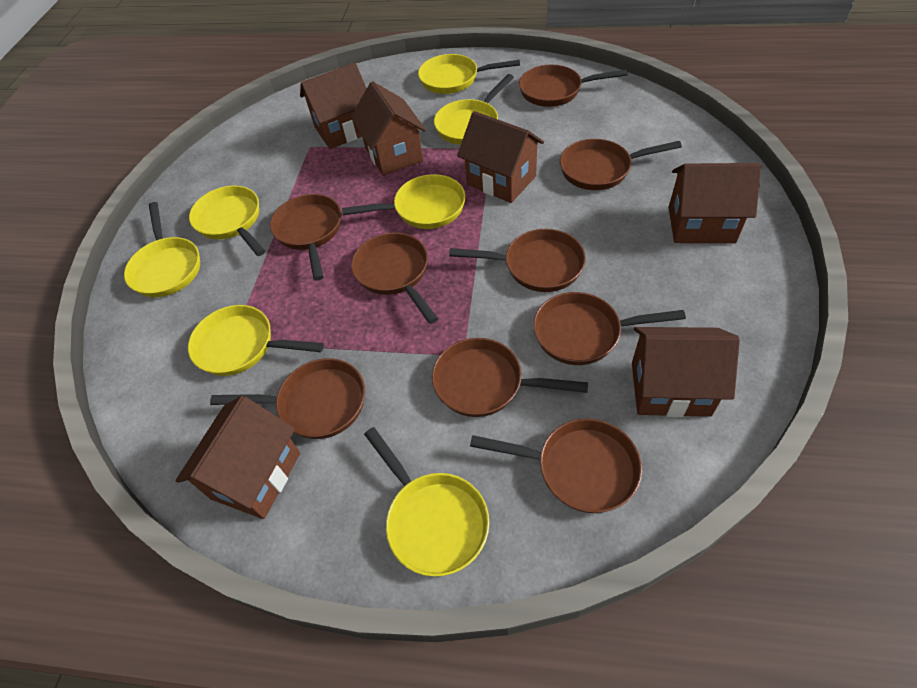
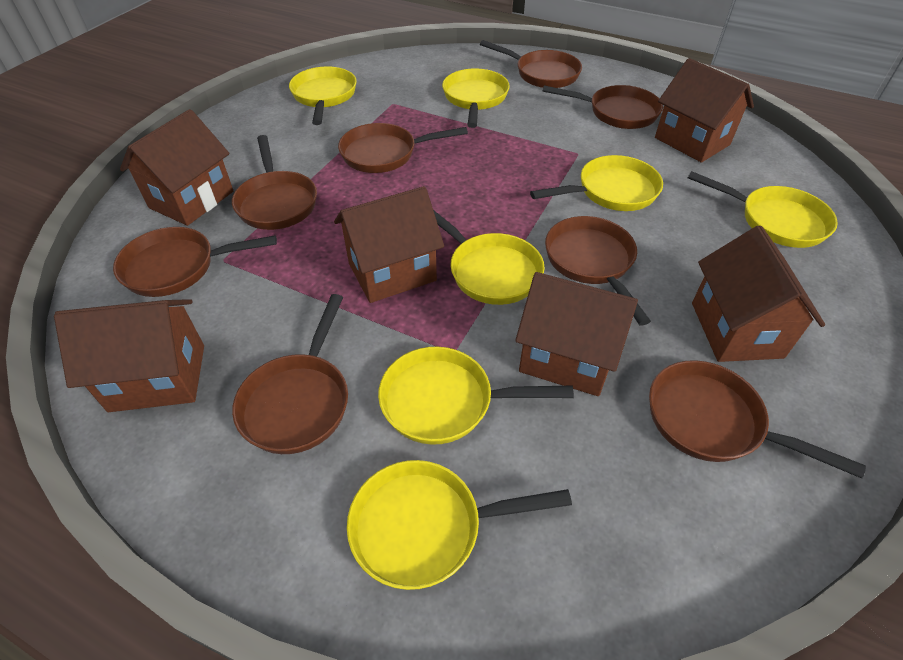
brown pan: 9 -> 8

